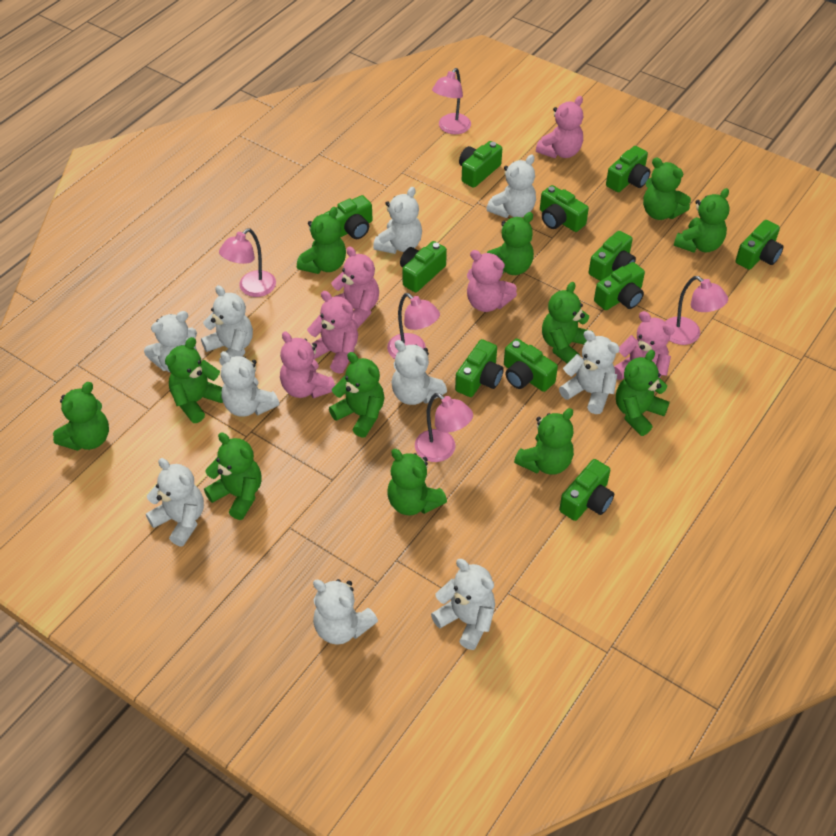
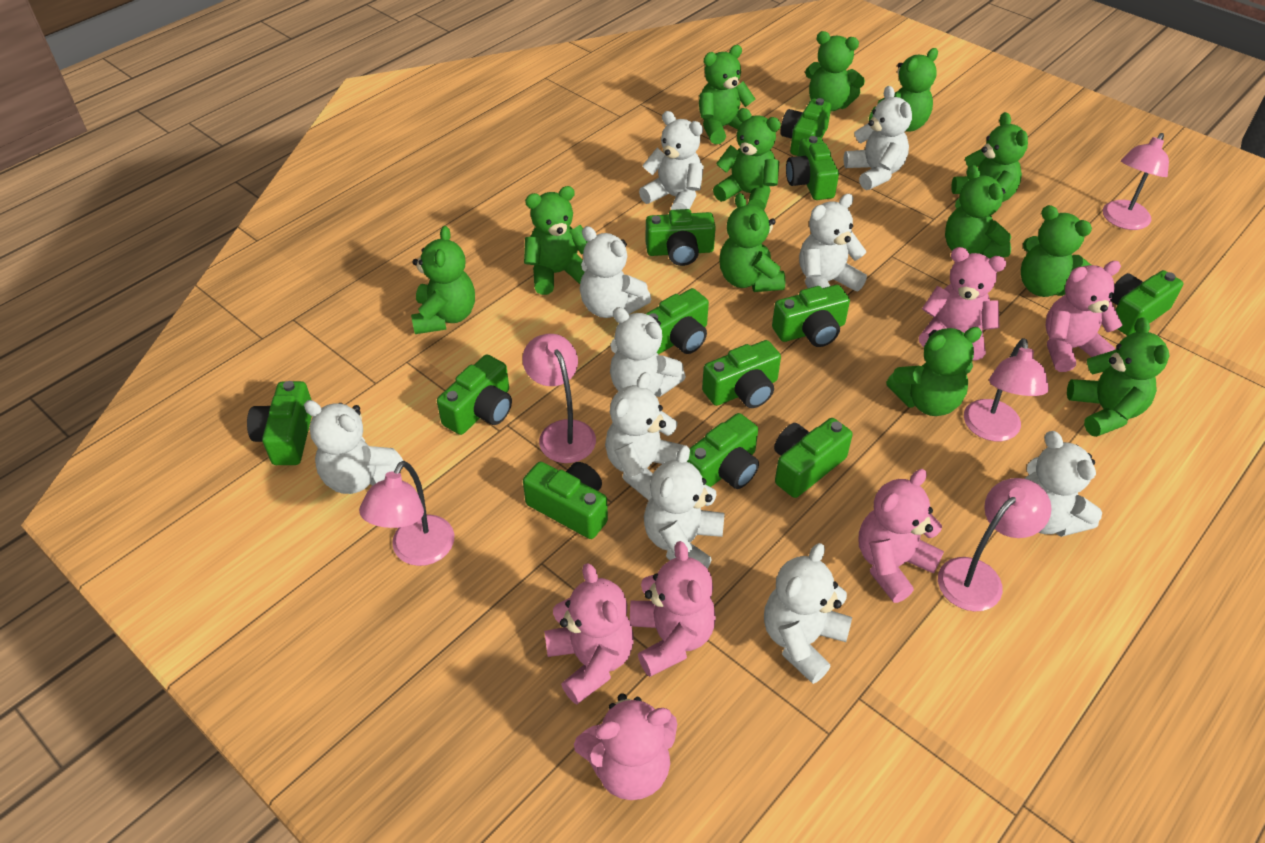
green camera: 11 -> 12

